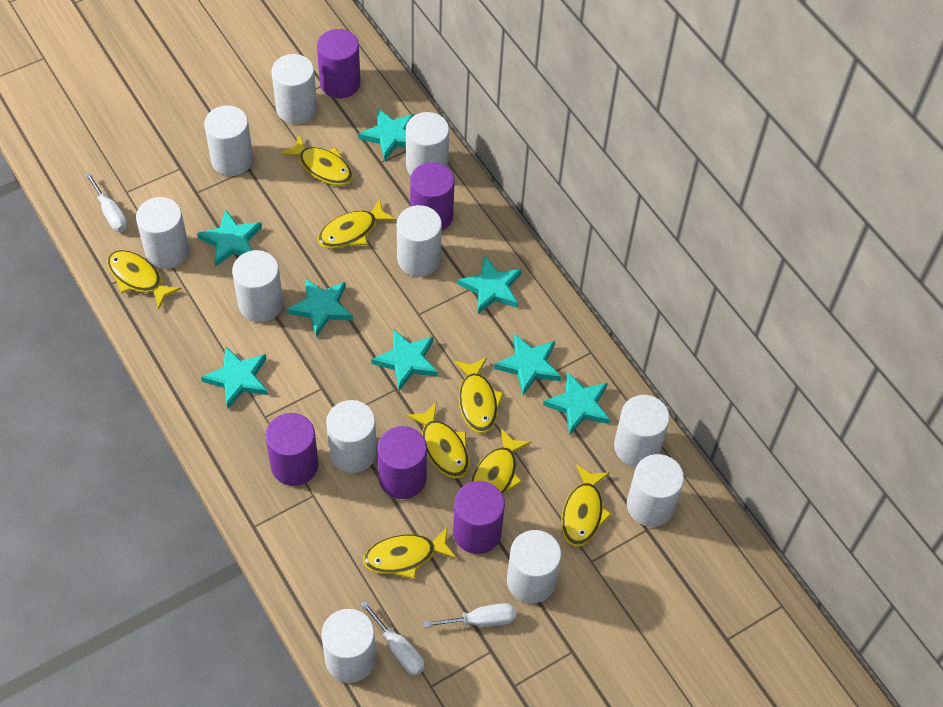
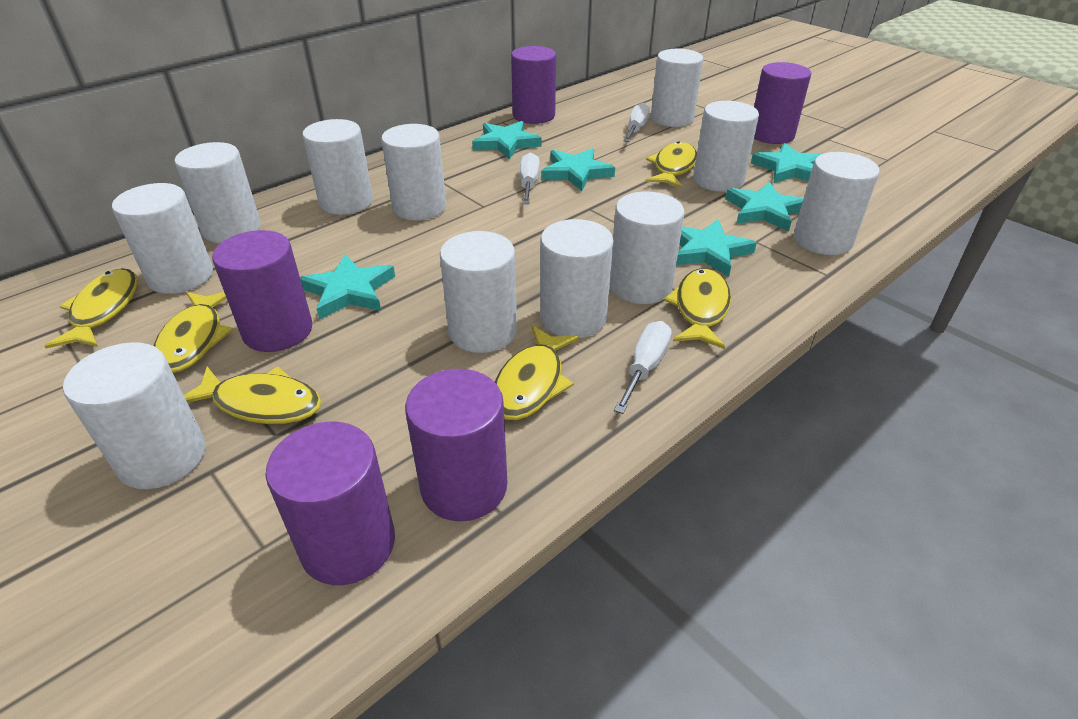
turquoise star: 8 -> 6
yellow fish: 8 -> 6

